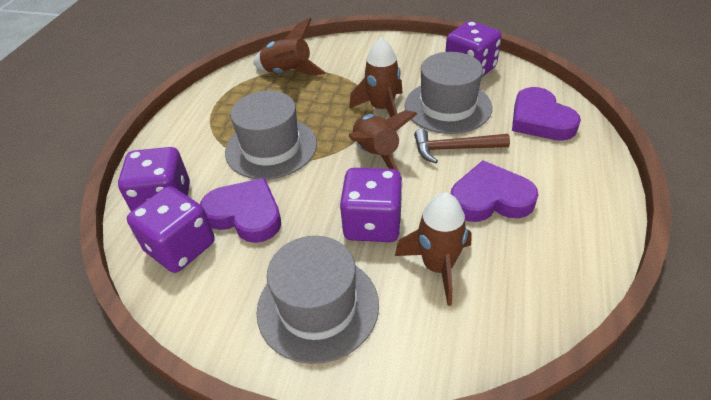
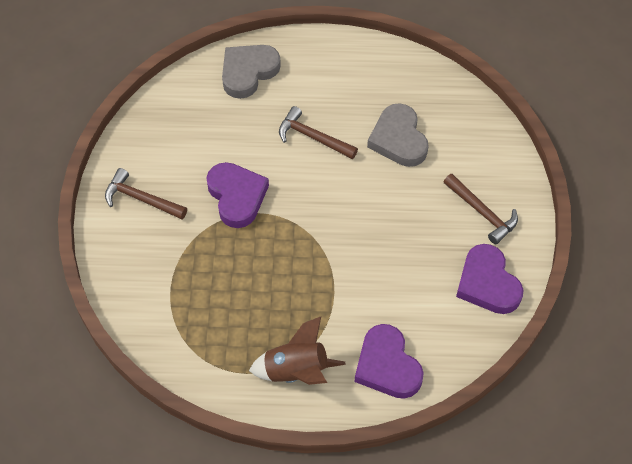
brown hammer: 1 -> 3
brown rocket: 4 -> 1
grey hat: 3 -> 0
grey heart: 0 -> 2
purple dice: 4 -> 0

